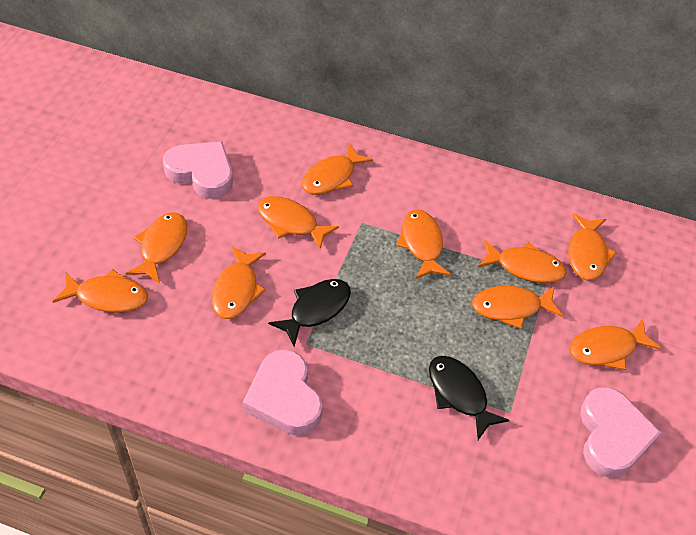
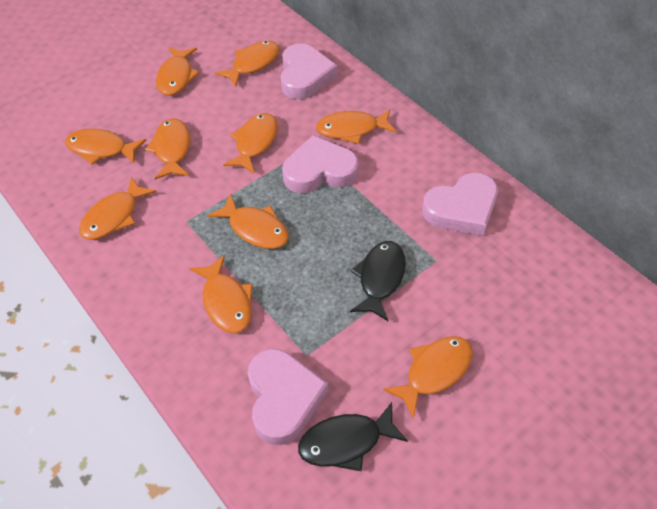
pink heart: 3 -> 4

